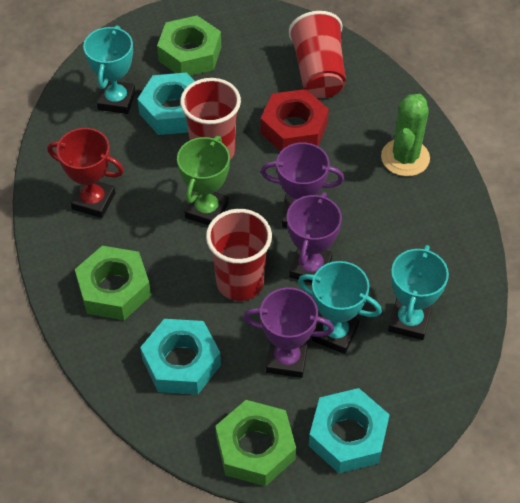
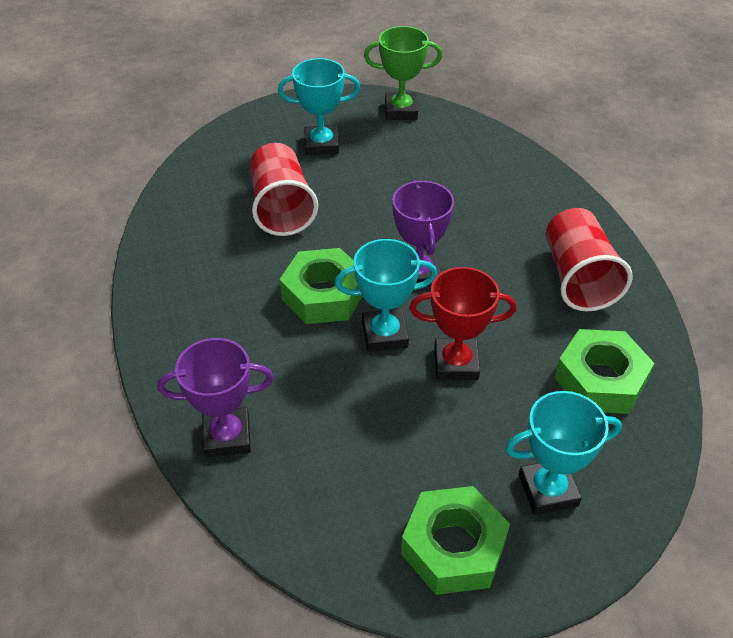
green cactus: 1 -> 0
purple trophy: 3 -> 2
red cup: 3 -> 2
red nut: 1 -> 0
turquoise nut: 3 -> 0

